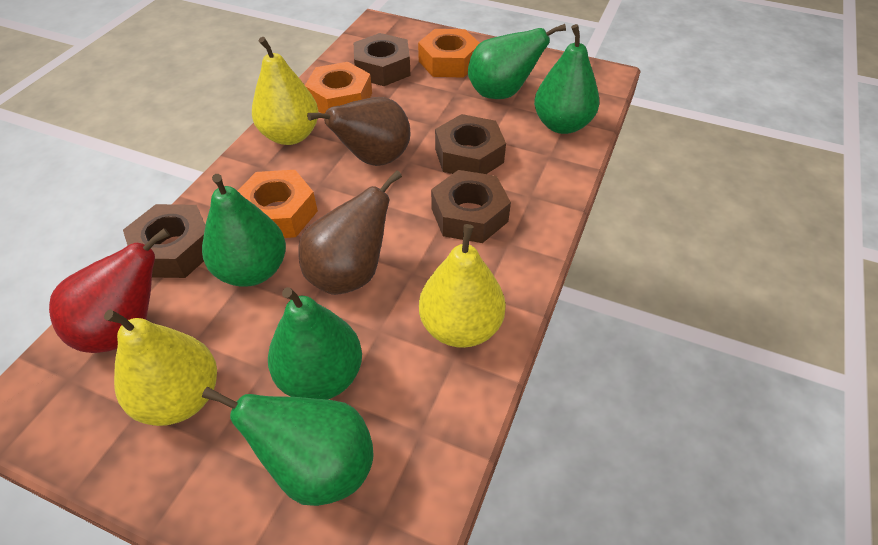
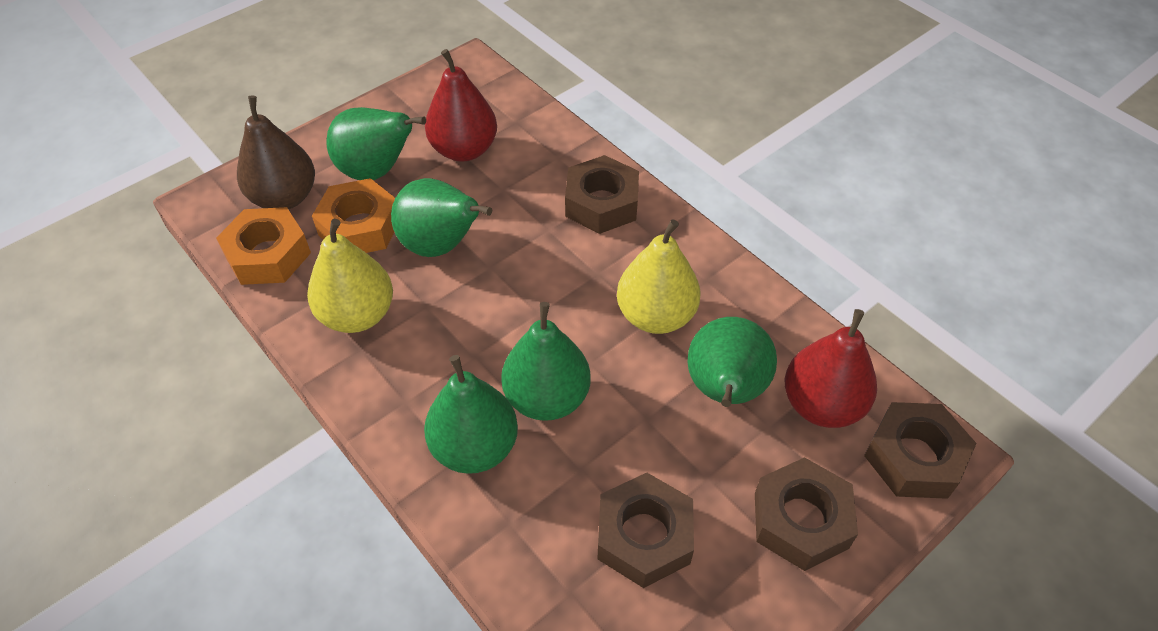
brown pear: 2 -> 1
orange nut: 3 -> 2
red pear: 1 -> 2
yellow pear: 3 -> 2

